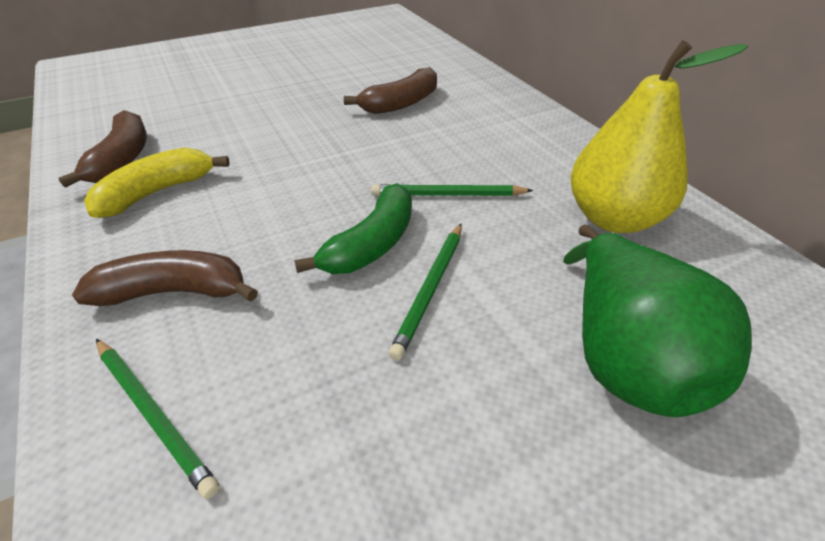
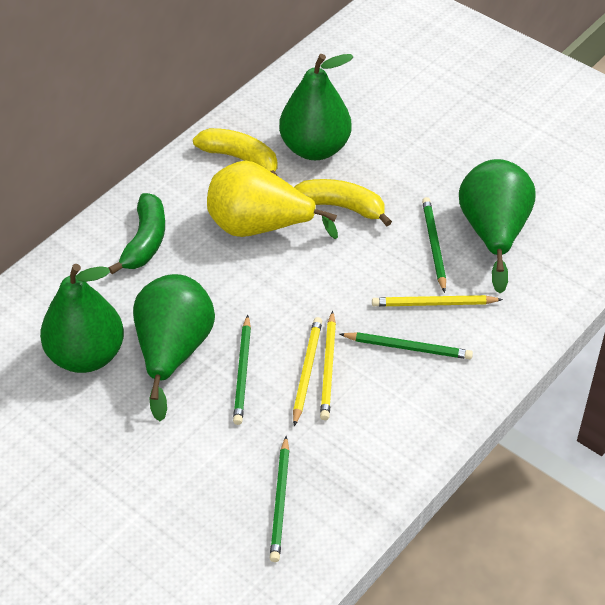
brown banana: 3 -> 0
green pear: 1 -> 4
green pencil: 3 -> 4
yellow banana: 1 -> 2
yellow pencil: 0 -> 3

